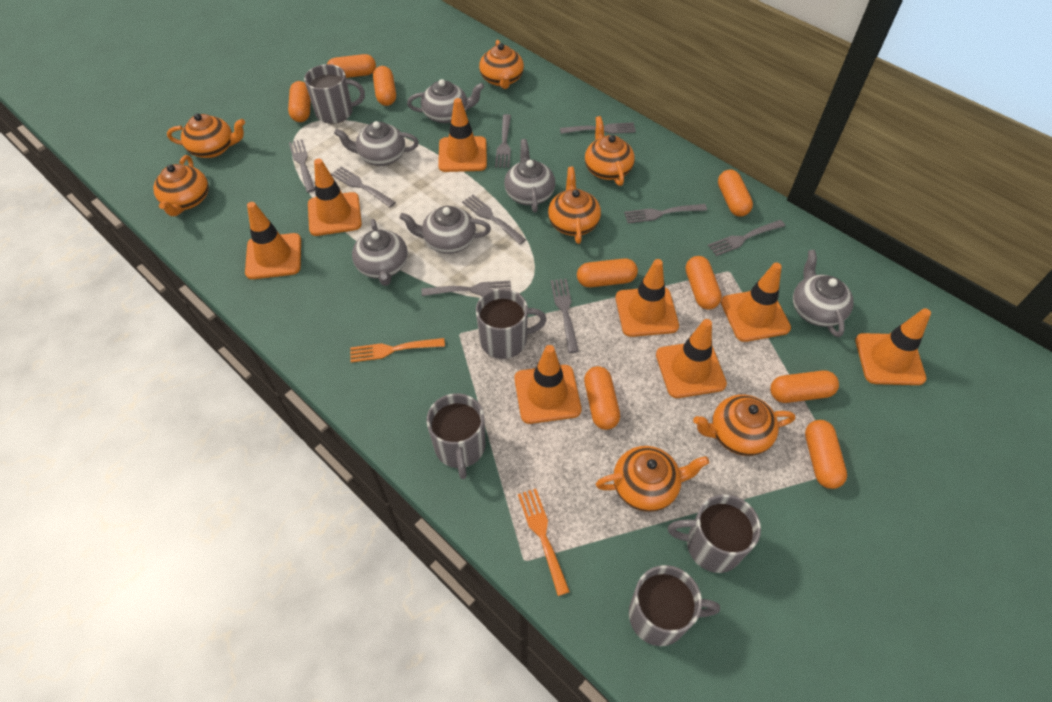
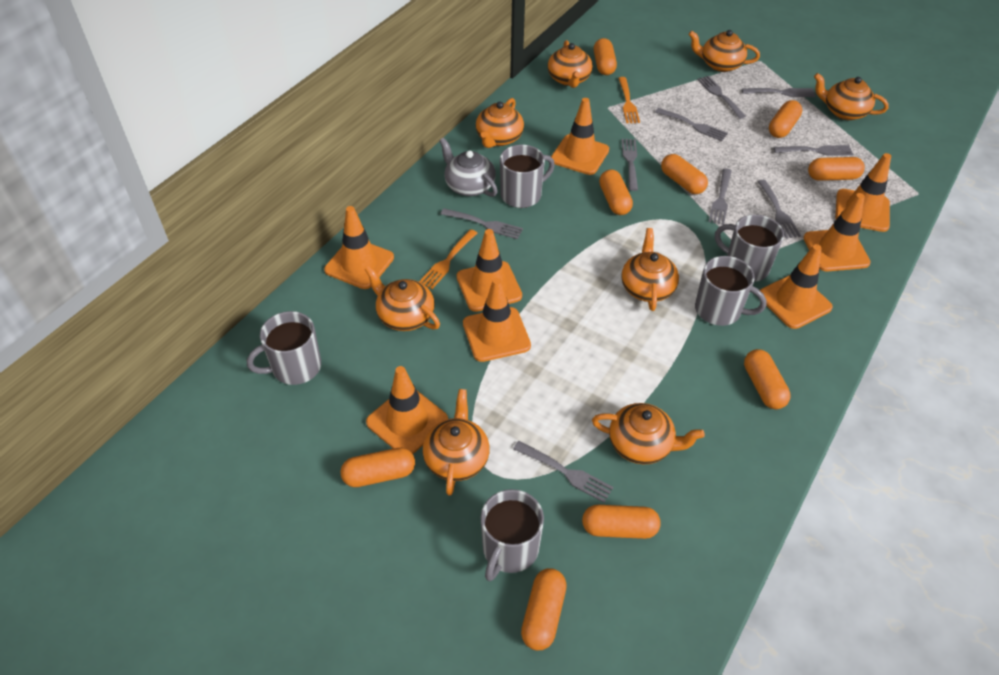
grey teapot: 6 -> 1
orange teapot: 7 -> 8

